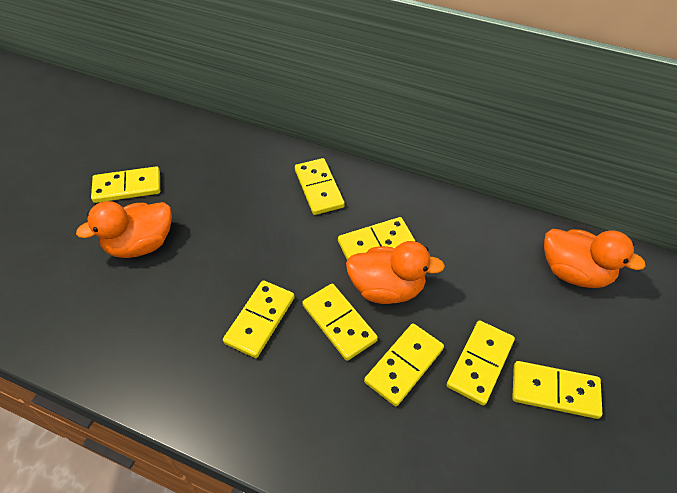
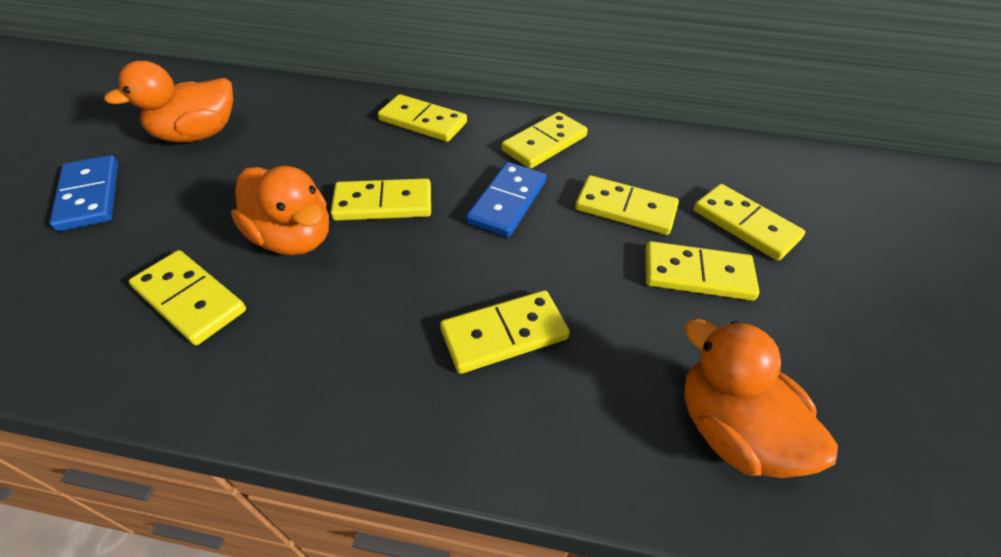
blue domino: 0 -> 2

